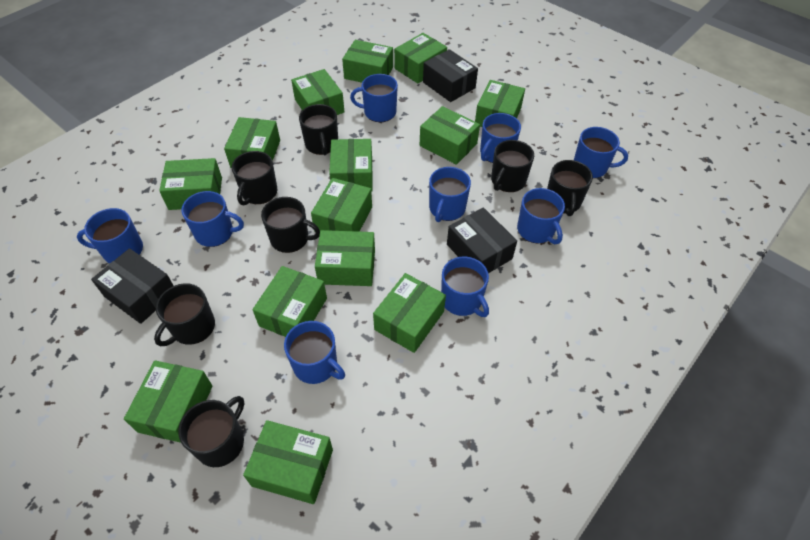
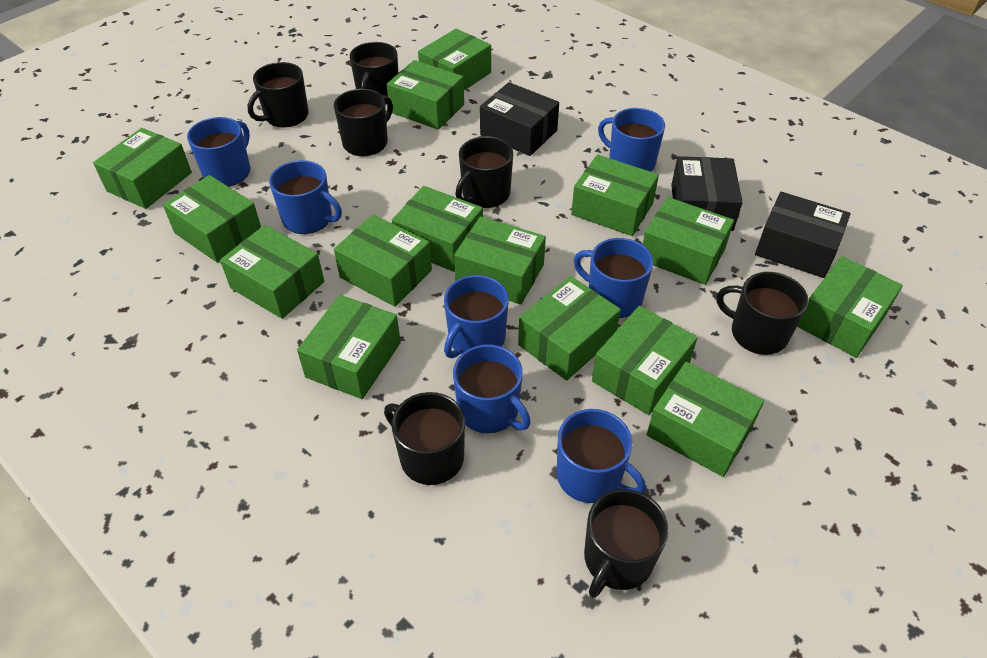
blue mug: 9 -> 7
green box: 14 -> 15

